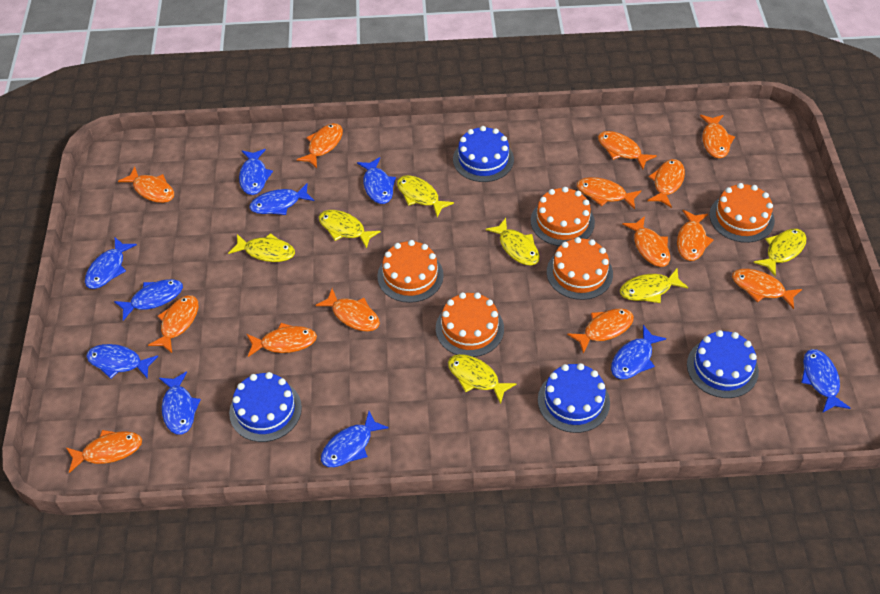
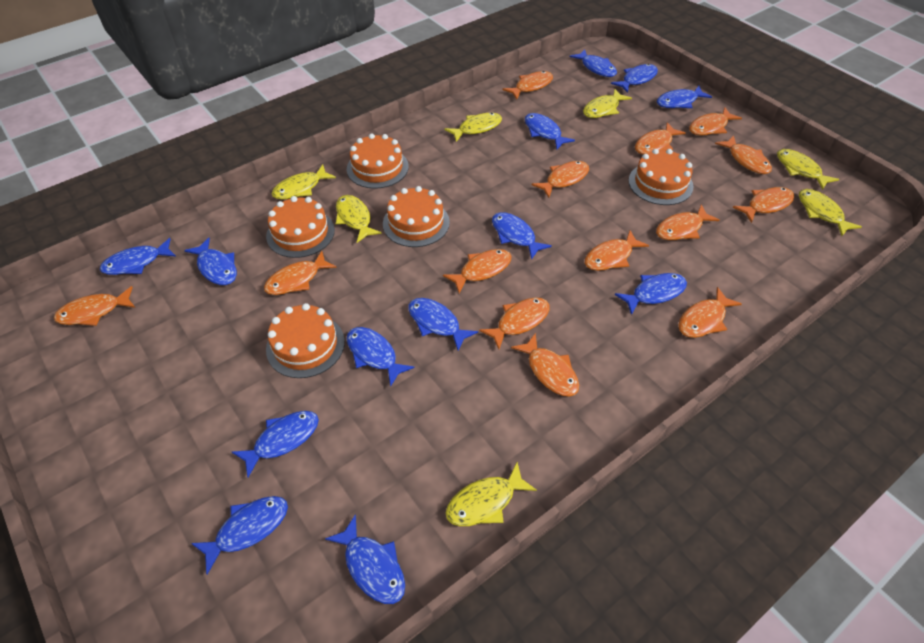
blue cake: 4 -> 0
blue fish: 10 -> 13

